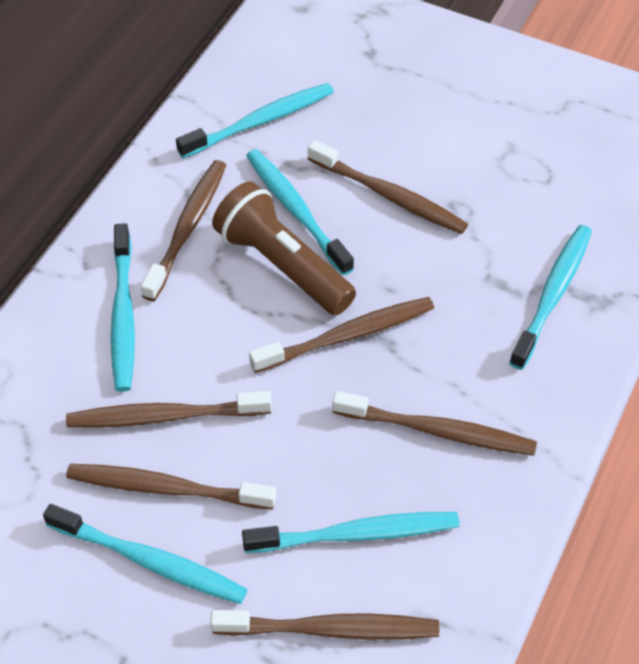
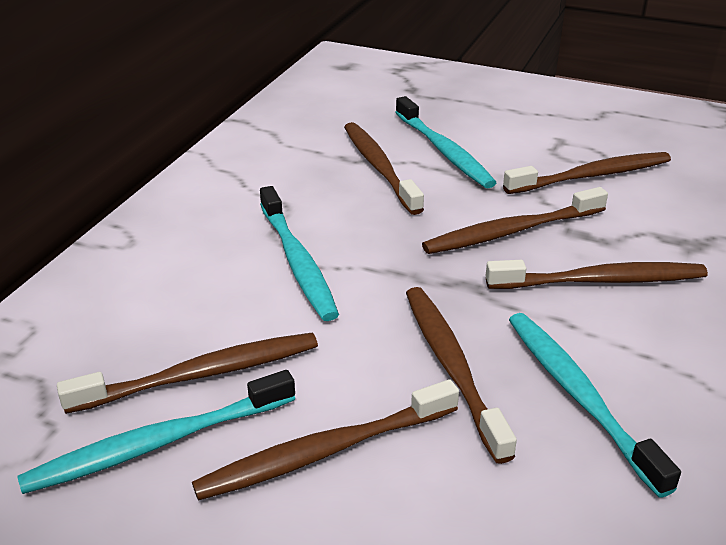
brown flashlight: 1 -> 0
turquoise toothbrush: 6 -> 4

